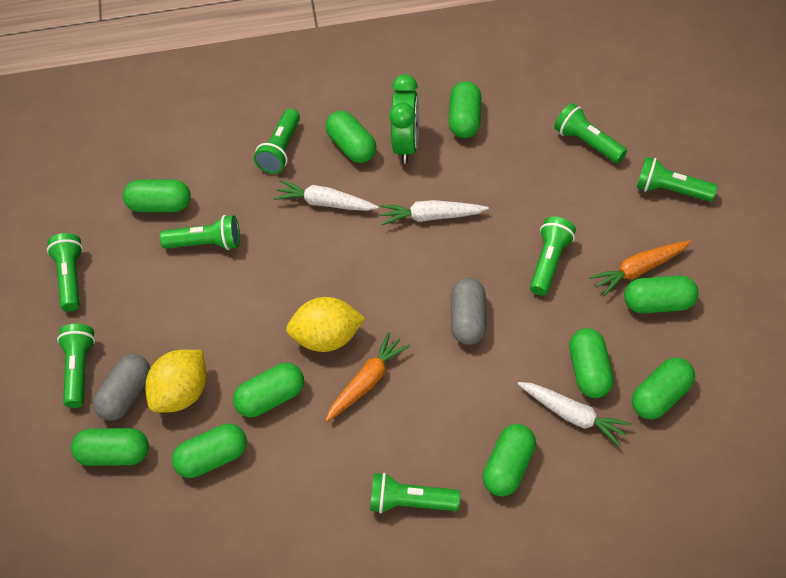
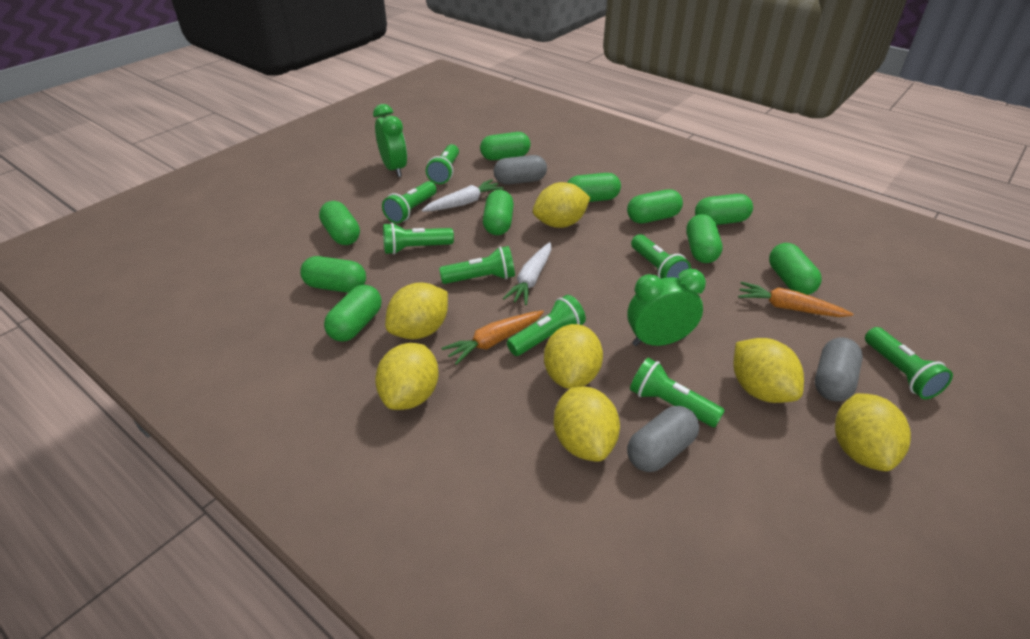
green clock: 1 -> 2
grey capsule: 2 -> 3
white carrot: 3 -> 2
yellow lemon: 2 -> 7

